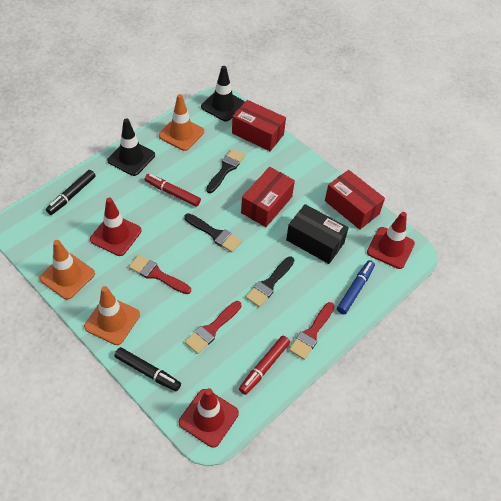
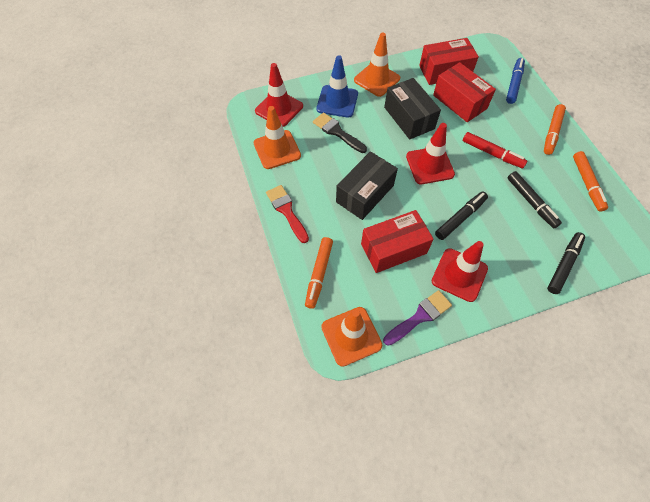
black box: 1 -> 2
black brush: 3 -> 1
black marker: 2 -> 3
black traffic cone: 2 -> 0
blue traffic cone: 0 -> 1
orange marker: 0 -> 3
purple brush: 0 -> 1
red brush: 3 -> 1
red marker: 2 -> 1

